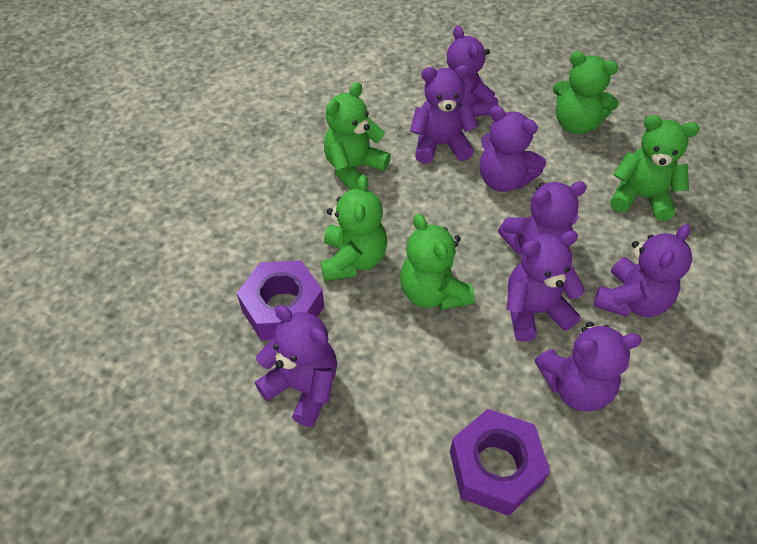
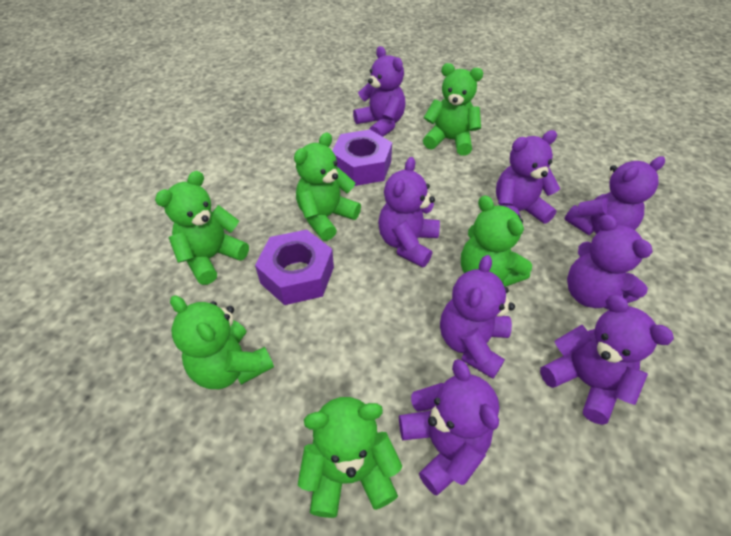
green teddy bear: 5 -> 6

